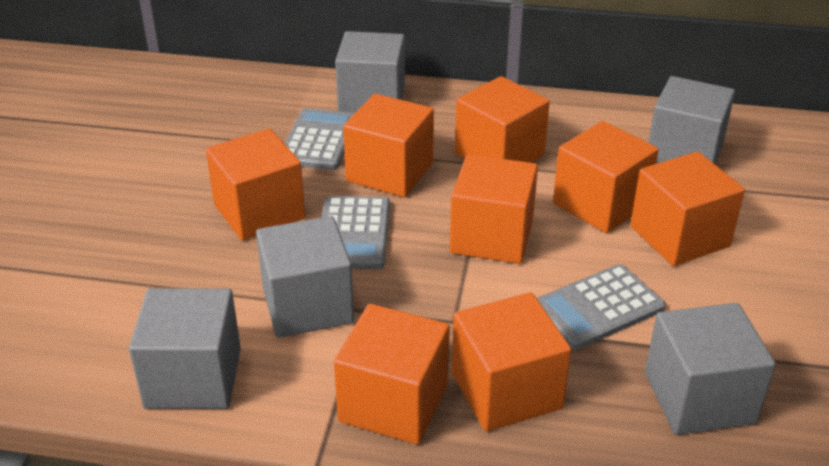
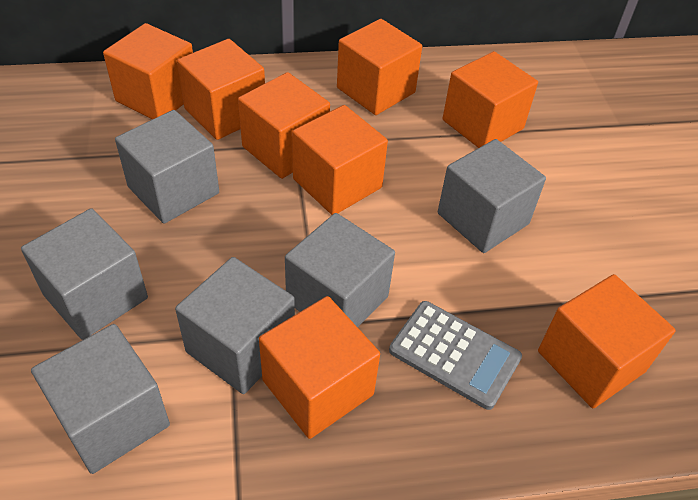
grey calculator: 3 -> 1
grey cube: 5 -> 6

